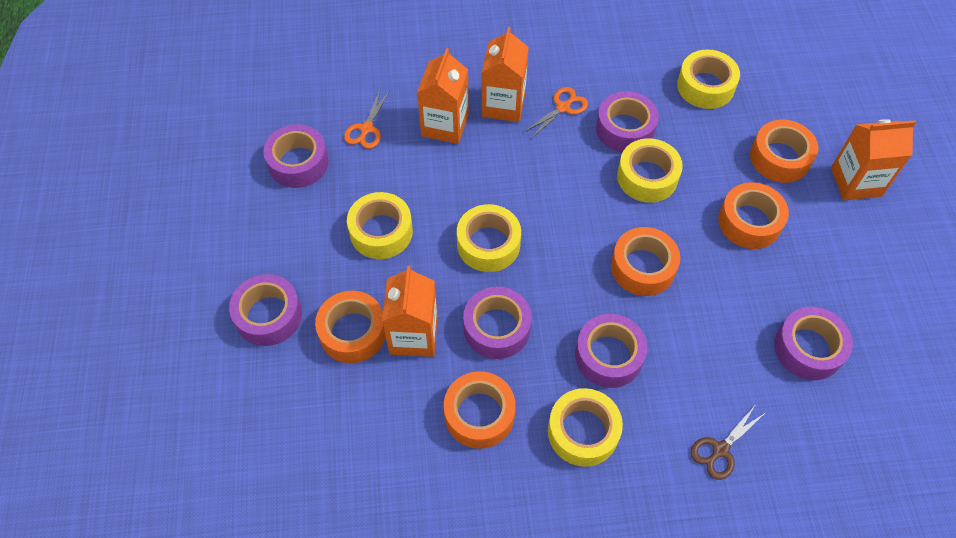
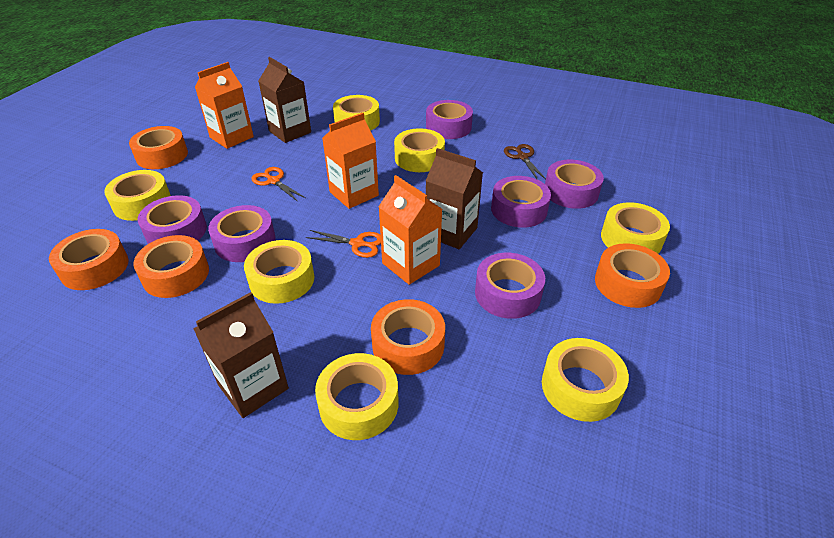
brown carton: 0 -> 3
orange carton: 4 -> 3
yellow tape: 5 -> 7

